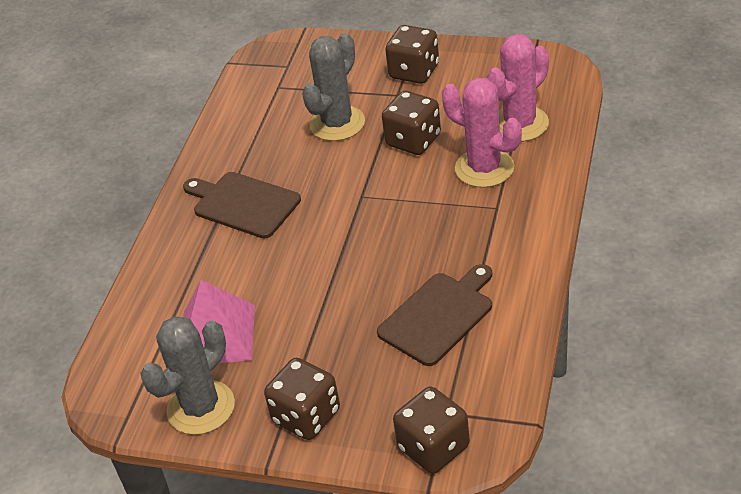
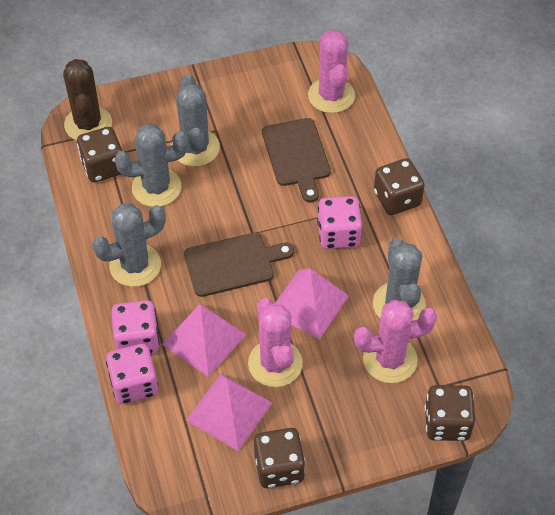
brown cactus: 0 -> 1
grey cactus: 2 -> 4
pink cactus: 2 -> 3
pink dice: 0 -> 3
pink pyramid: 1 -> 3

